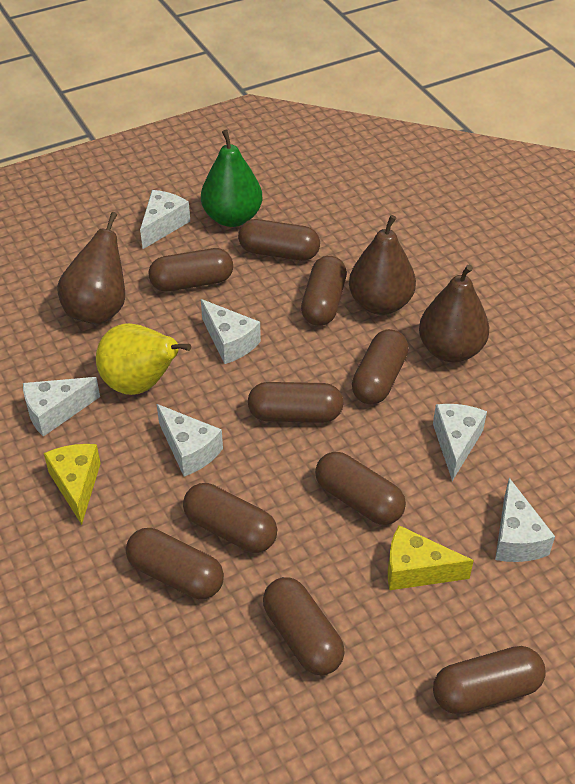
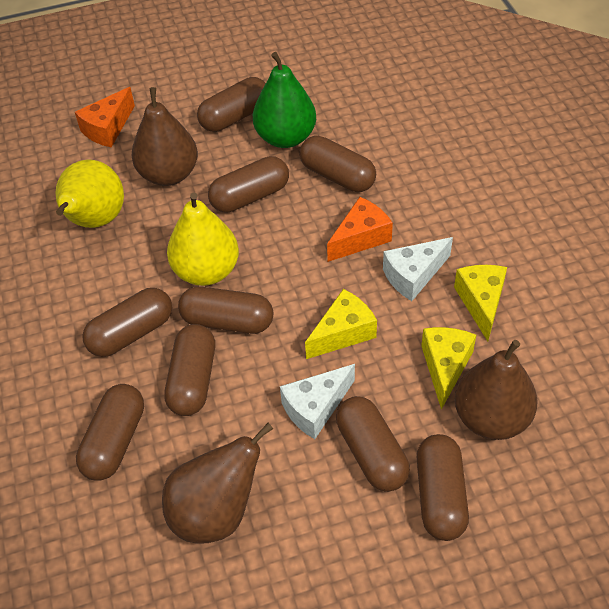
brown capsule: 10 -> 9
orange cheese: 0 -> 2
white cheese: 6 -> 2
yellow cheese: 2 -> 3
yellow pear: 1 -> 2

